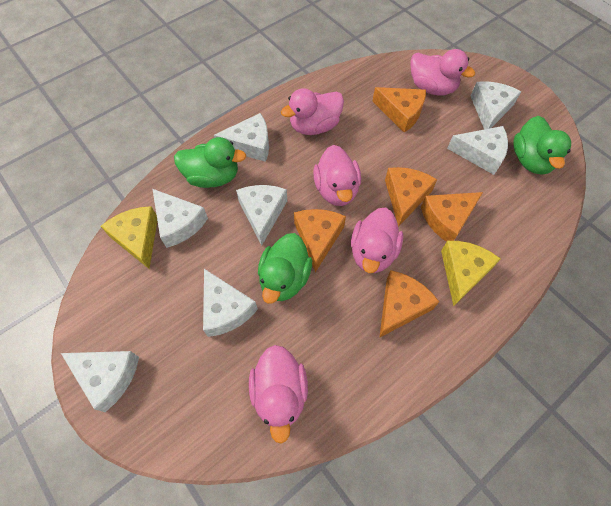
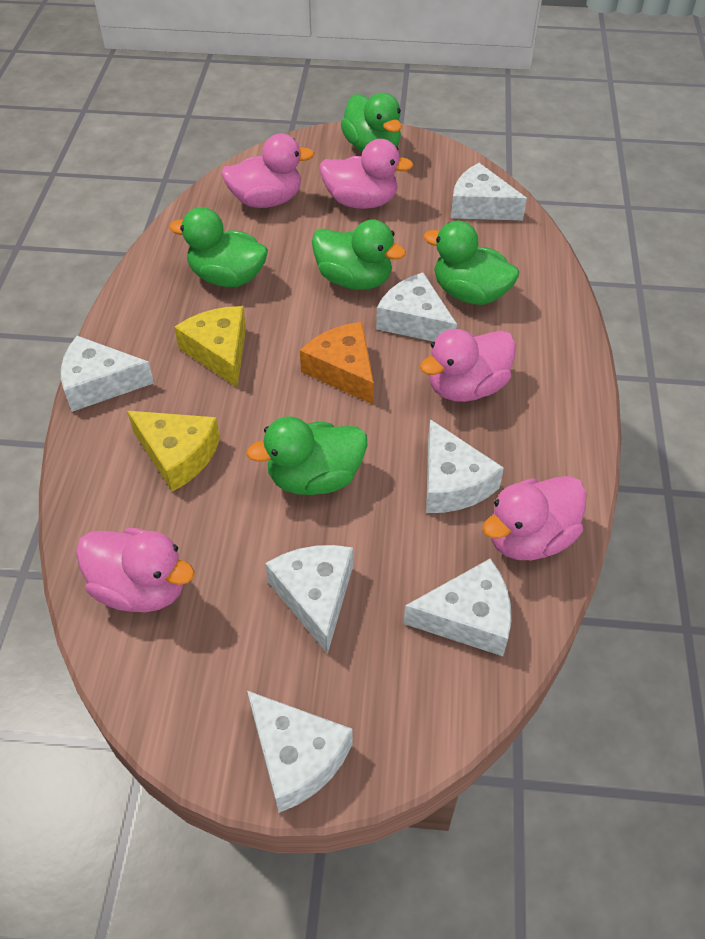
green duck: 3 -> 5
orange cheese: 5 -> 1

